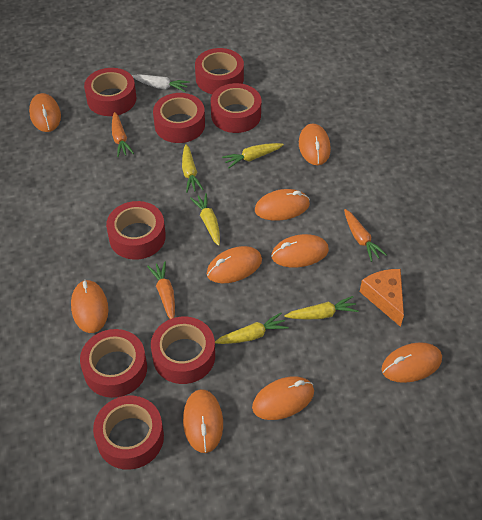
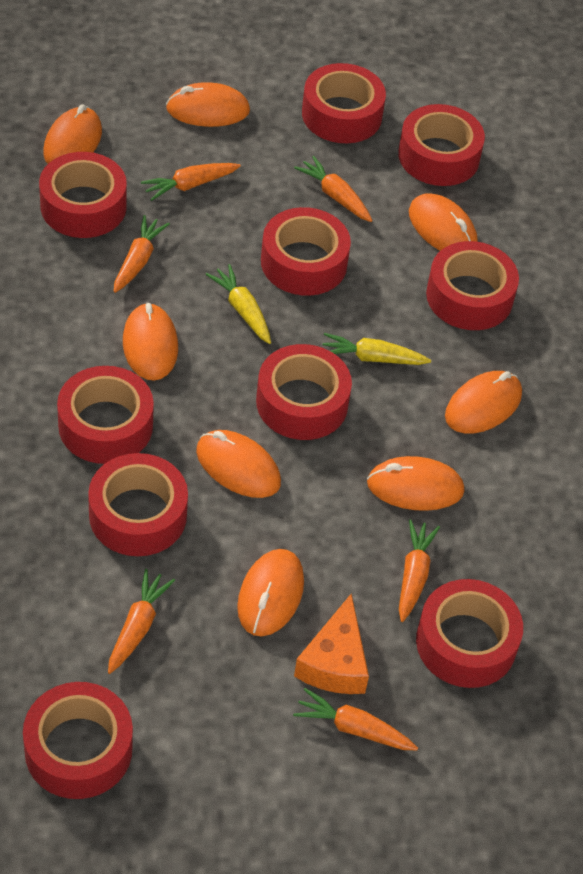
orange carrot: 3 -> 6
orange mouse: 9 -> 8
red tape: 8 -> 10
white carrot: 1 -> 0
yellow carrot: 5 -> 2

